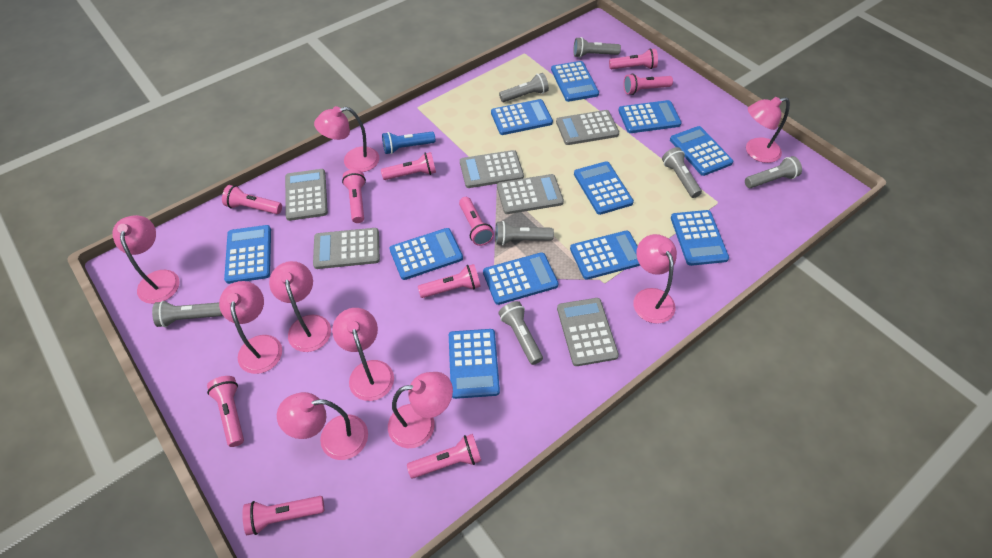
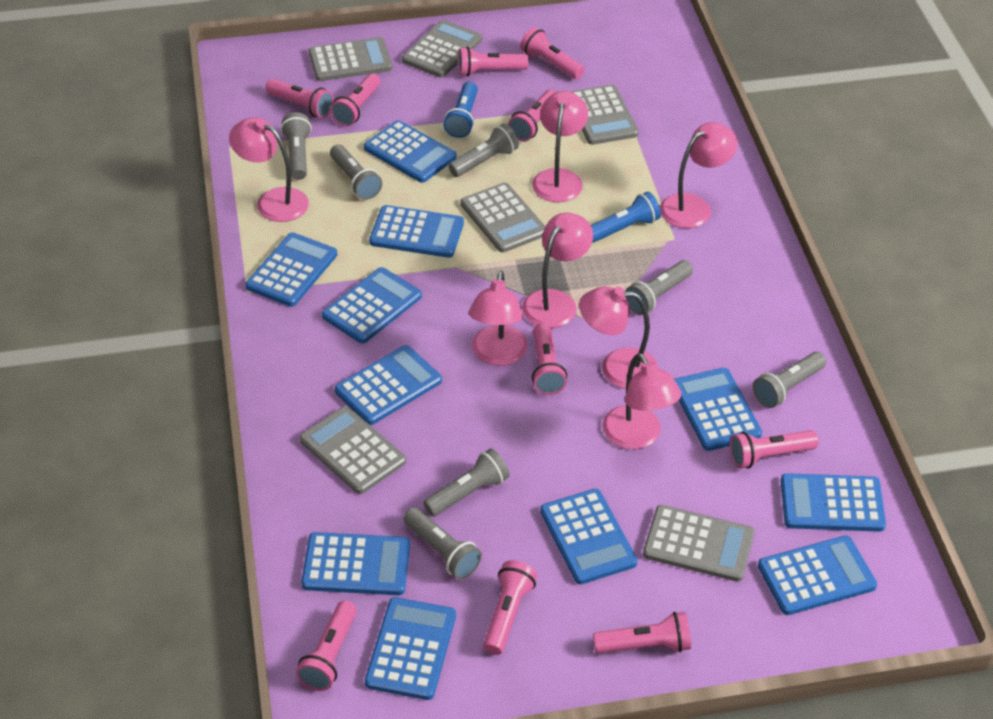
blue flashlight: 1 -> 2
pink lamp: 9 -> 7

